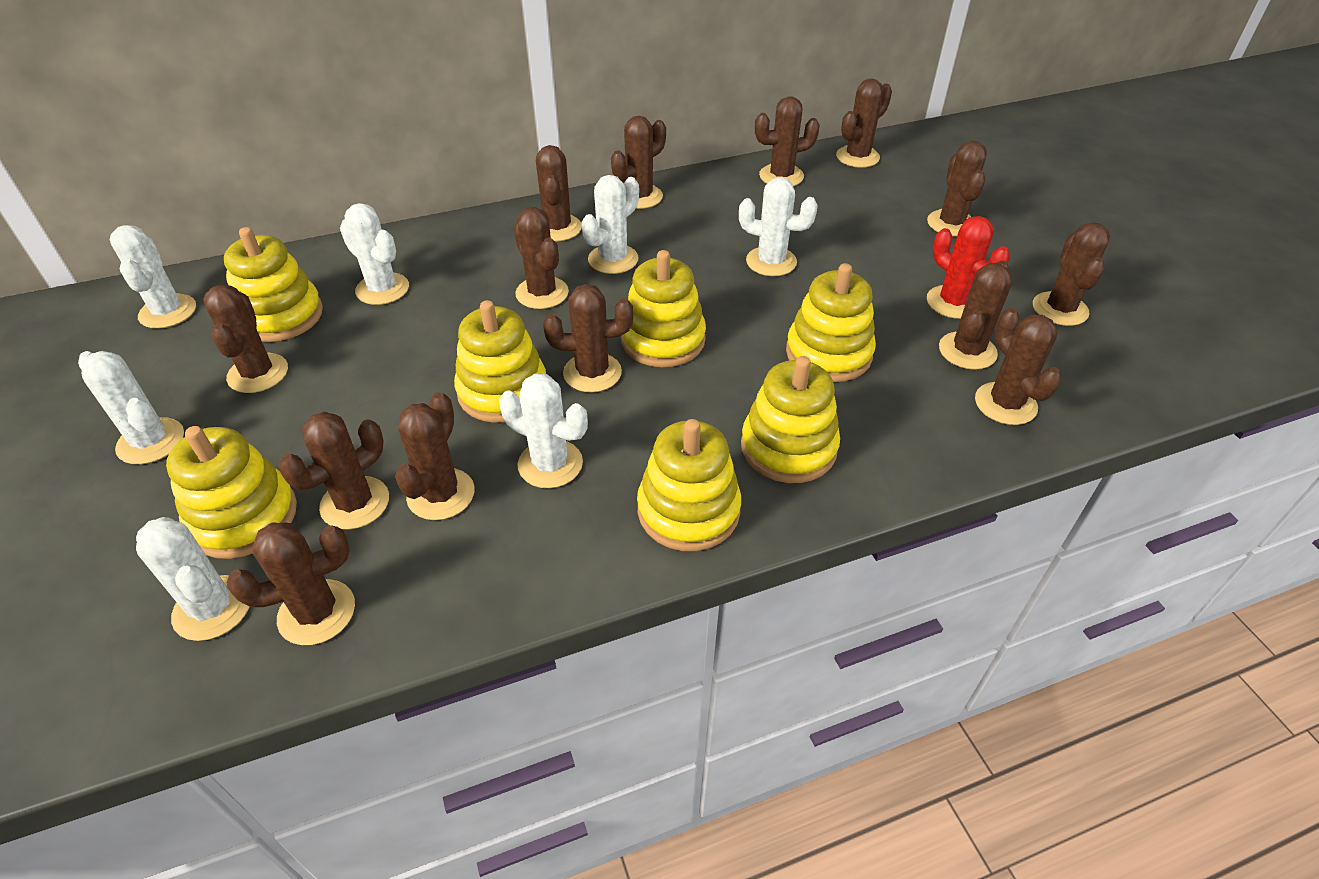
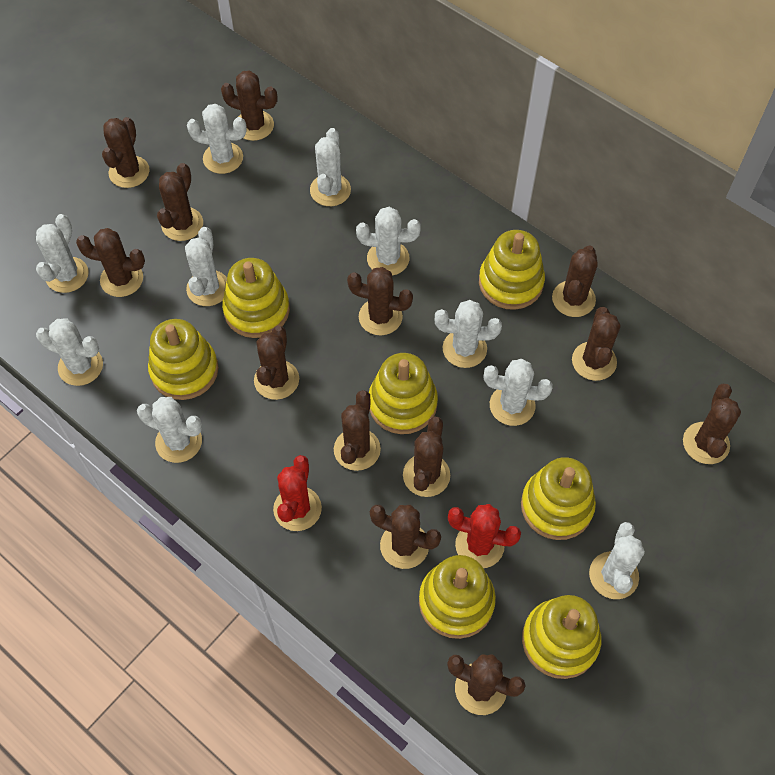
brown cactus: 14 -> 13
red cactus: 1 -> 2
white cactus: 7 -> 10

